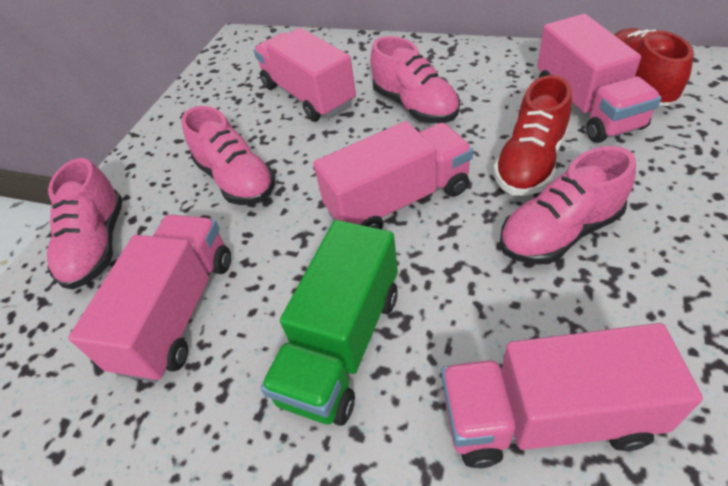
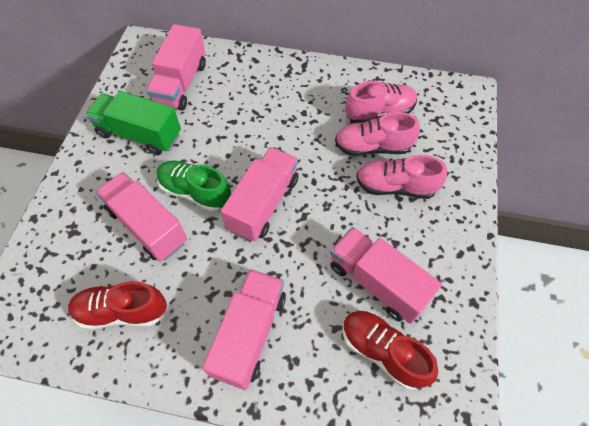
green shoe: 0 -> 1
pink shoe: 4 -> 3

